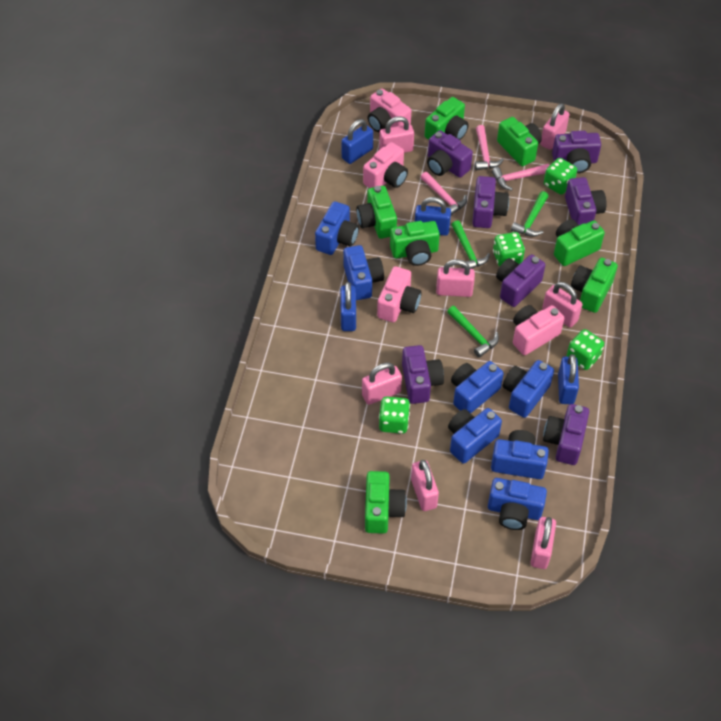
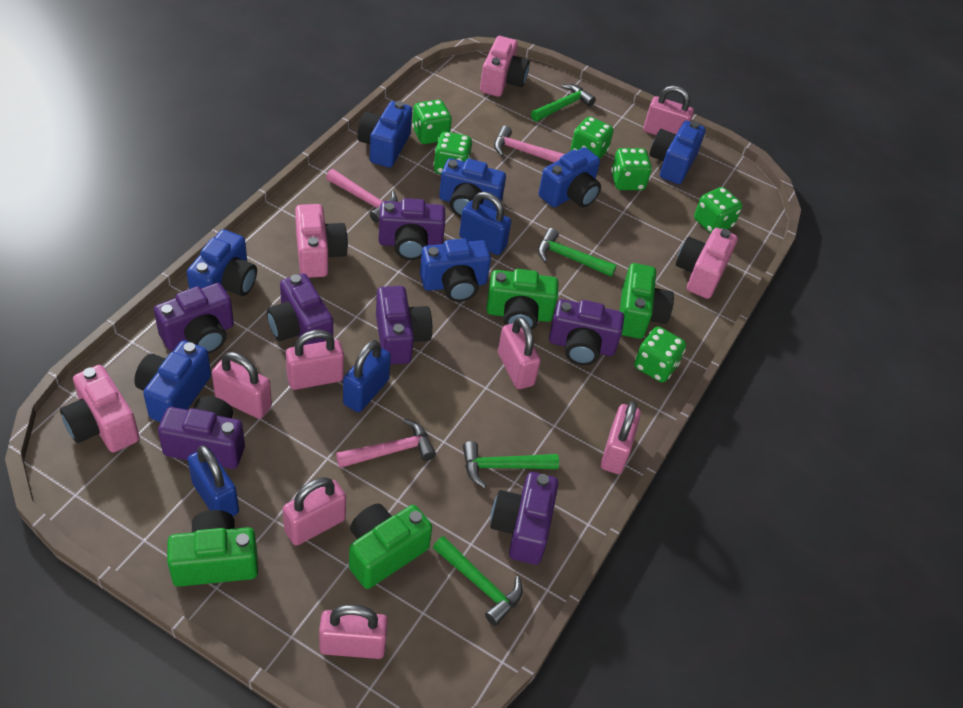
blue padlock: 4 -> 3
green camera: 7 -> 4
green dice: 4 -> 6
green hammer: 3 -> 4

